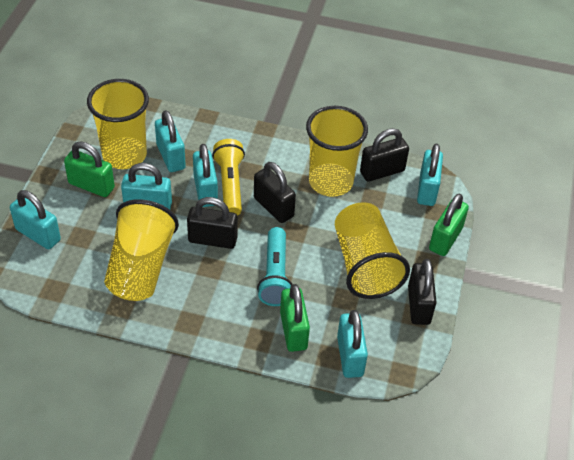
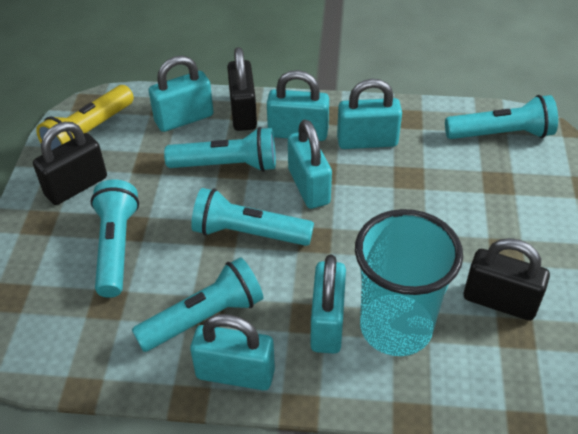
black padlock: 4 -> 3
green padlock: 3 -> 0
turquoise cup: 0 -> 1
turquoise flashlight: 1 -> 5
yellow cup: 4 -> 0

